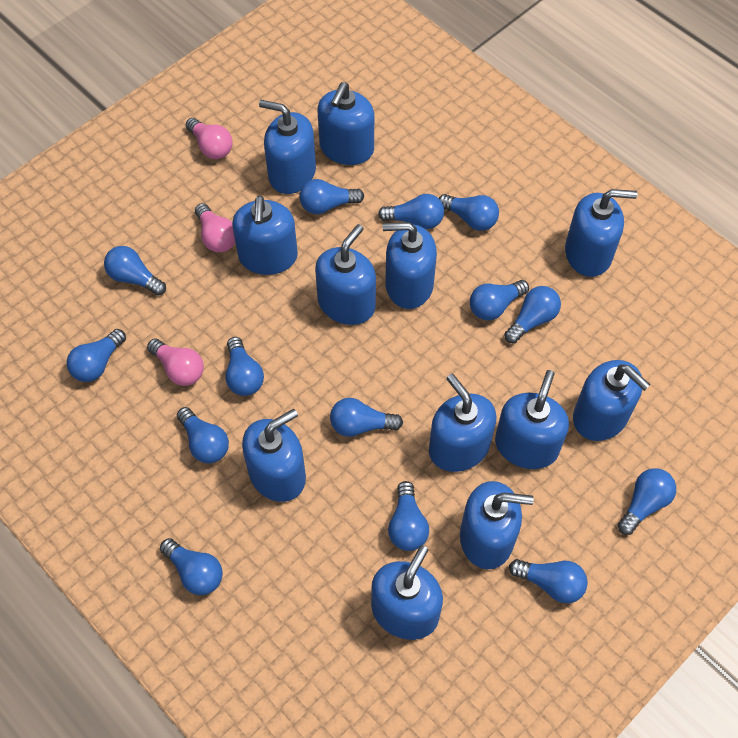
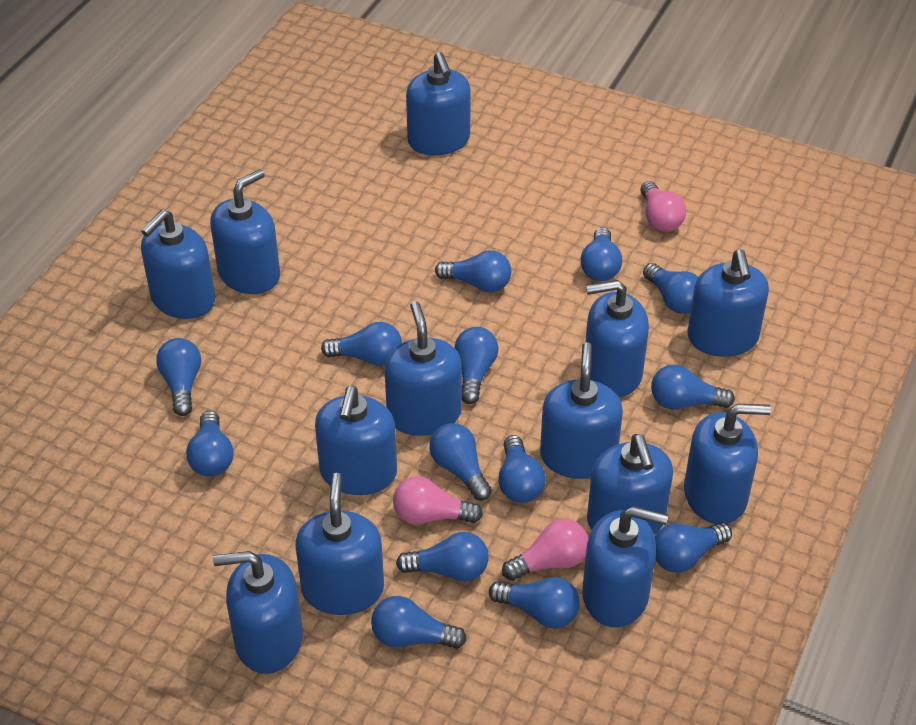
blue soap dispenser: 12 -> 13

